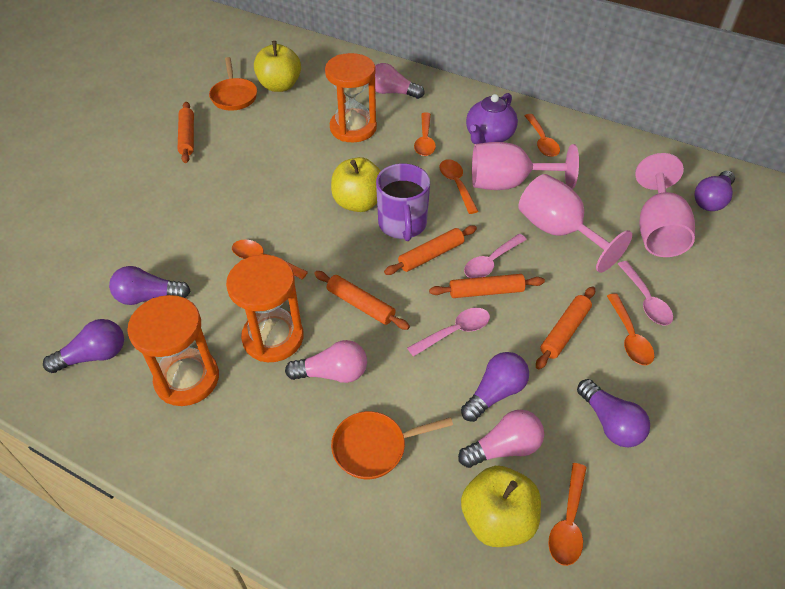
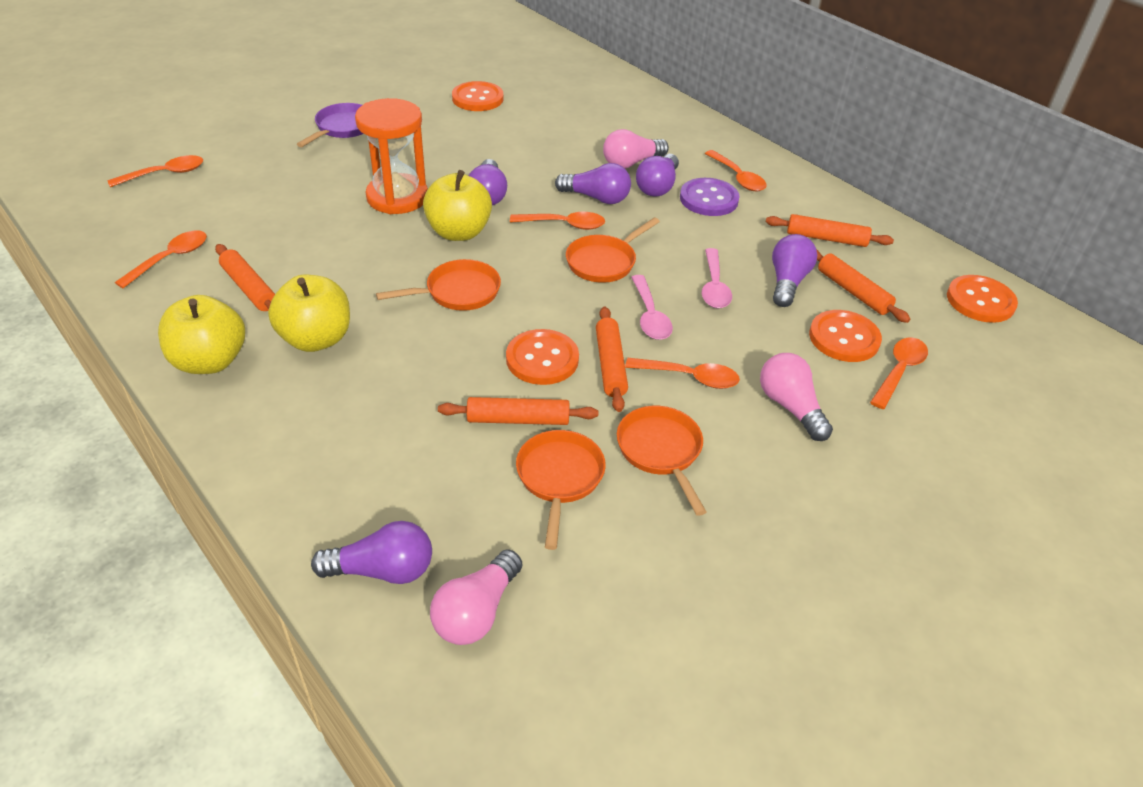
orange button: 0 -> 4
orange hourglass: 3 -> 1
orange pan: 2 -> 4
pink goblet: 3 -> 0
pink spoon: 3 -> 2
purple button: 0 -> 1
purple mug: 1 -> 0
purple pan: 0 -> 1
purple teapot: 1 -> 0

